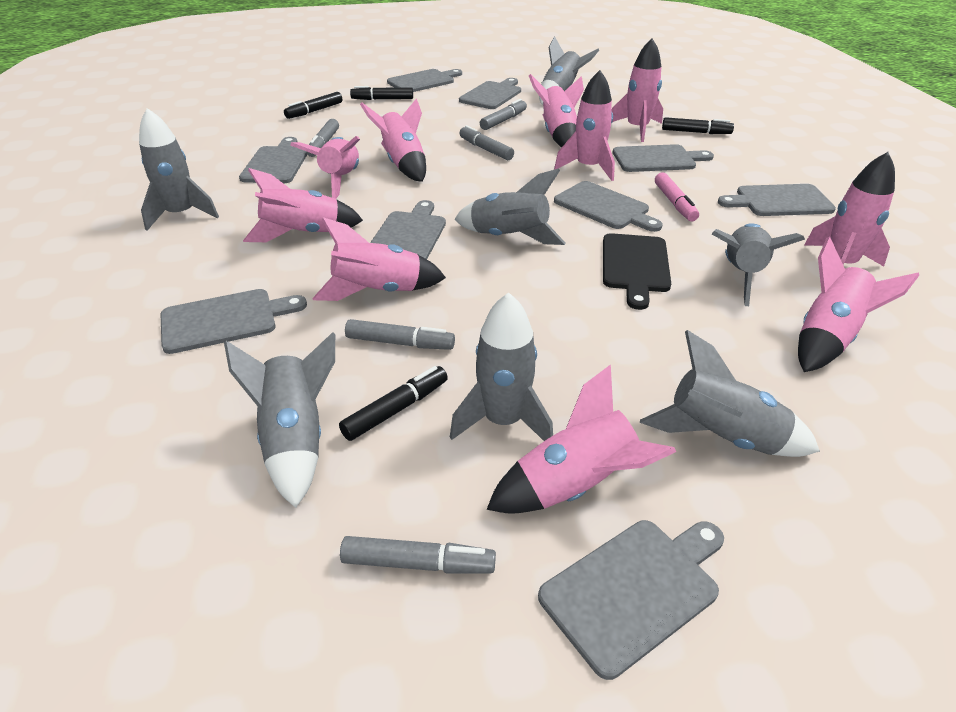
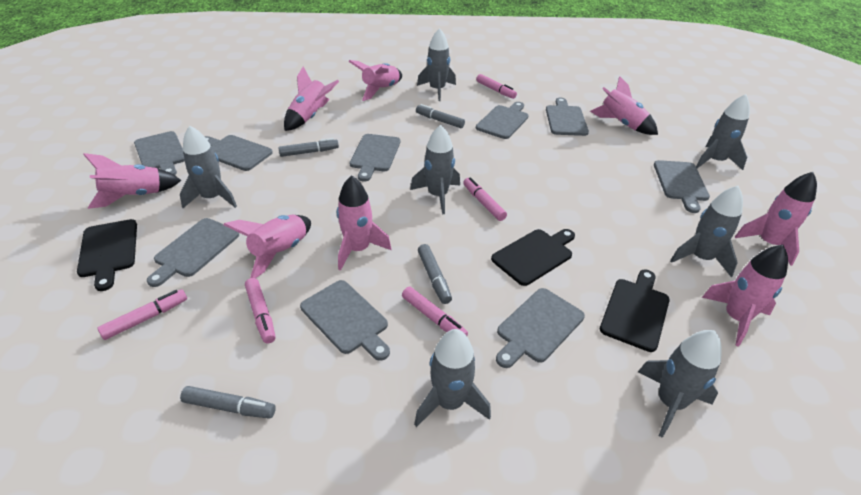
black cutting board: 1 -> 3
black marker: 4 -> 0
grey marker: 5 -> 4
pink marker: 1 -> 5
pink rocket: 10 -> 8

